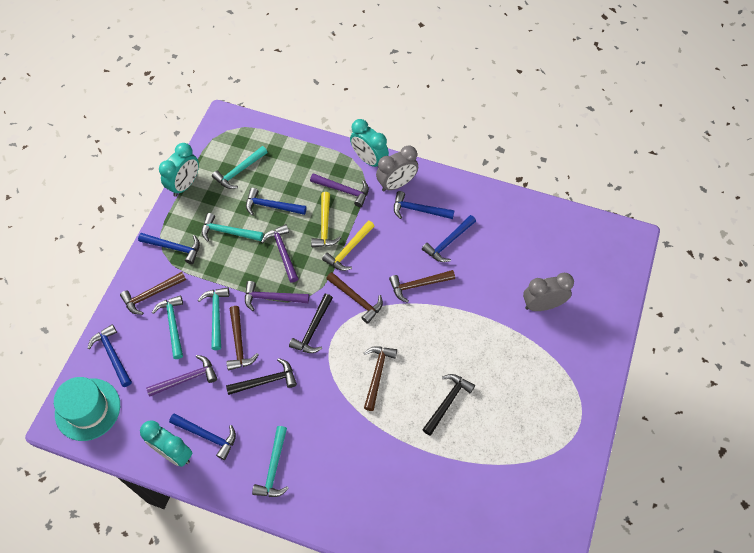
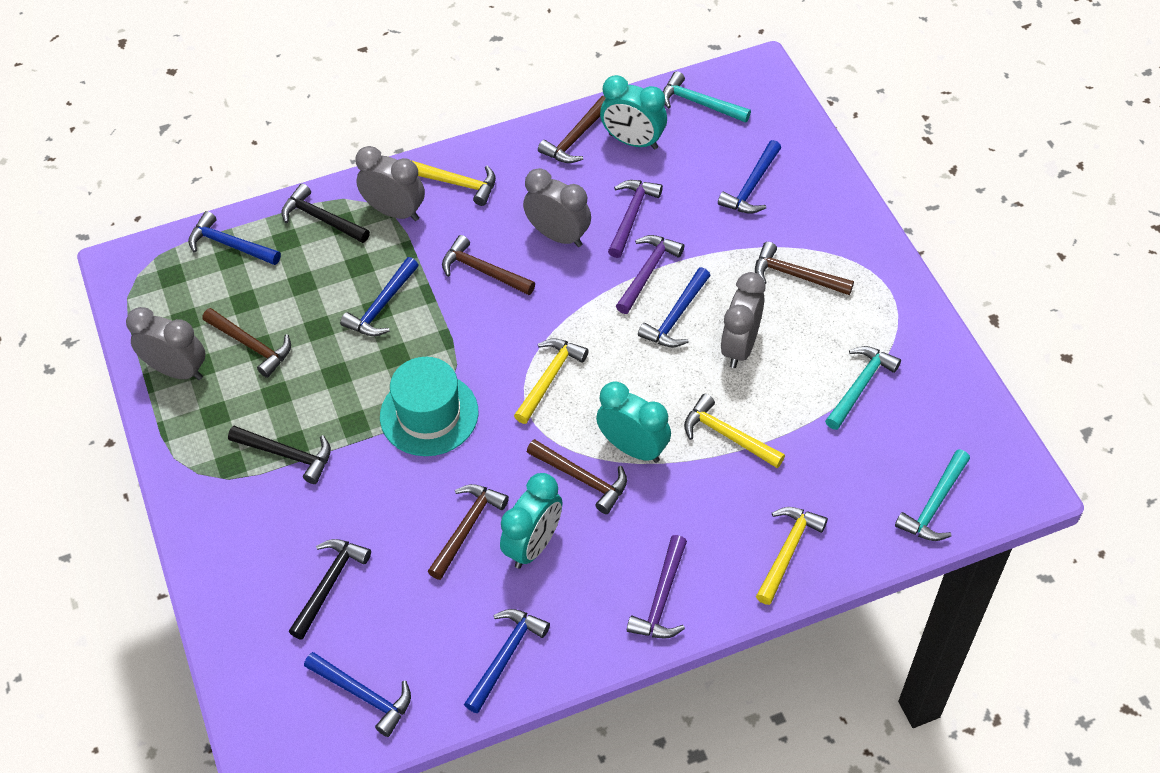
brown hammer: 5 -> 6
grey clock: 2 -> 4
purple hammer: 4 -> 3
turquoise hammer: 5 -> 3
yellow hammer: 2 -> 4

